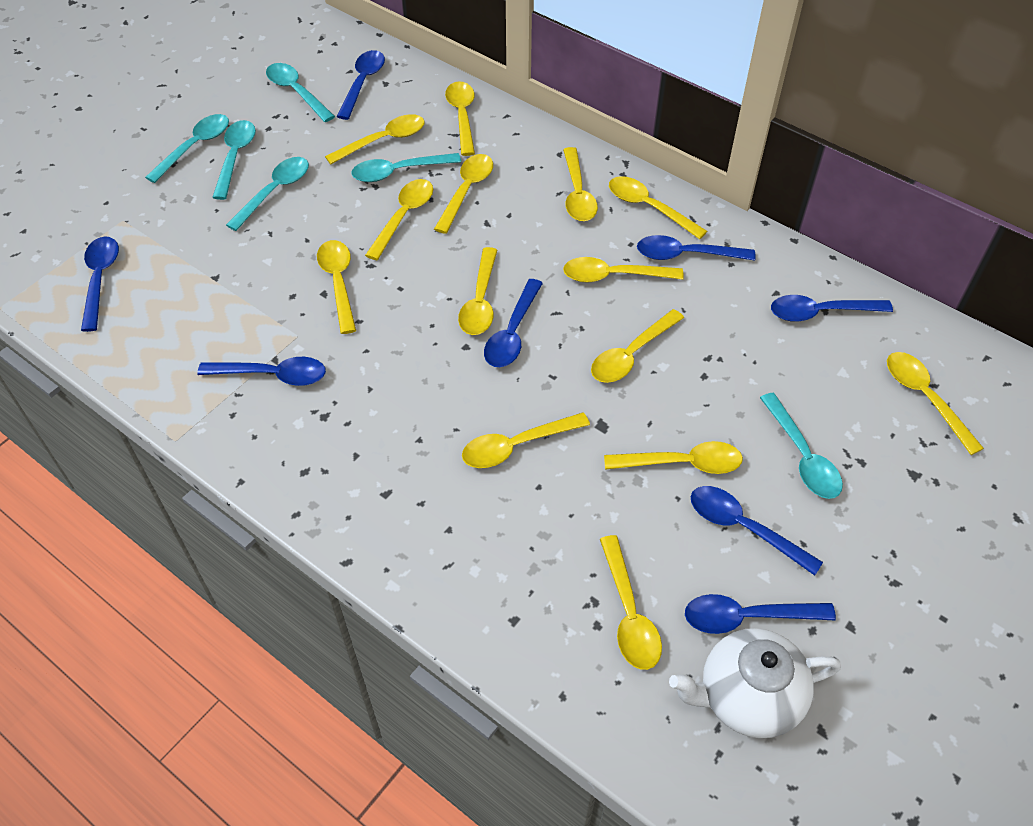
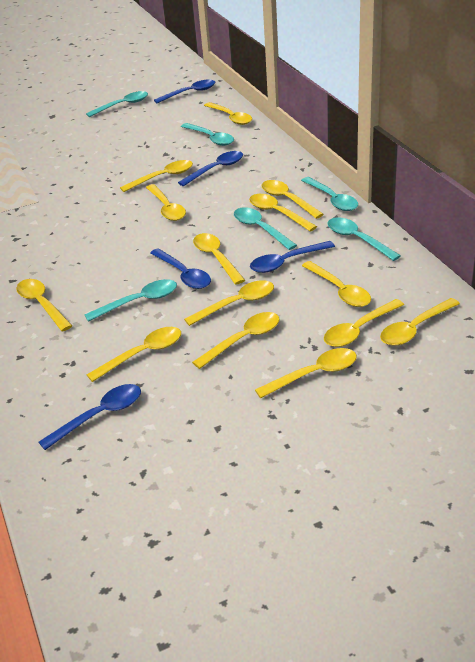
blue spoon: 8 -> 5
white teapot: 1 -> 0

